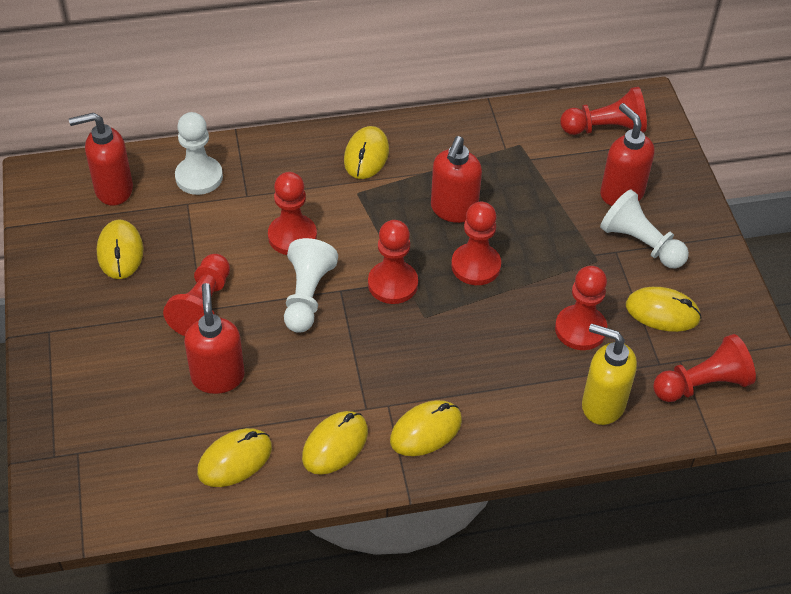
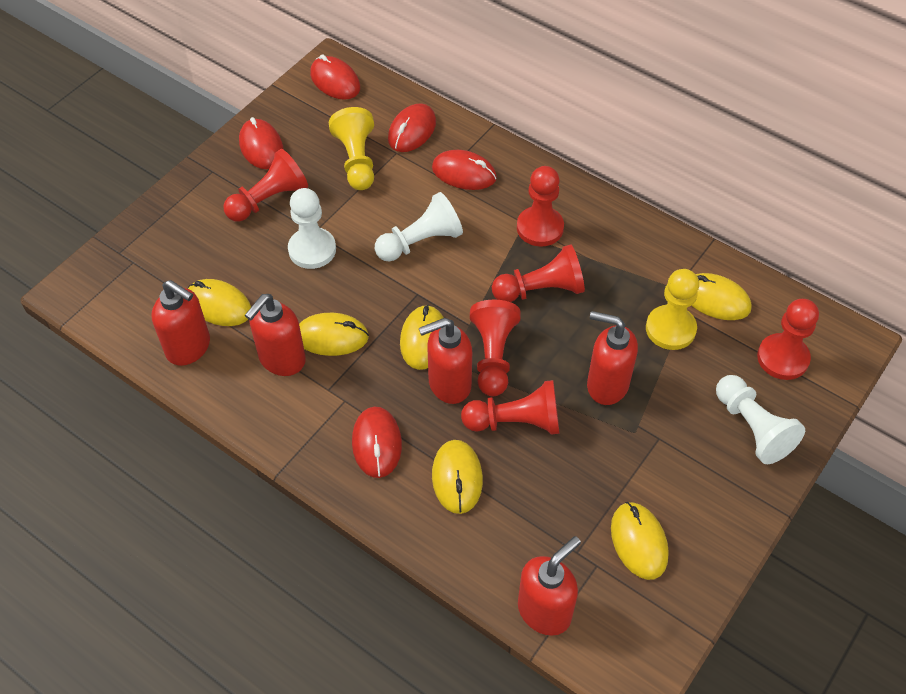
red mouse: 0 -> 5
red pawn: 7 -> 6
red soap dispenser: 4 -> 5
yellow pawn: 0 -> 2
yellow soap dispenser: 1 -> 0

